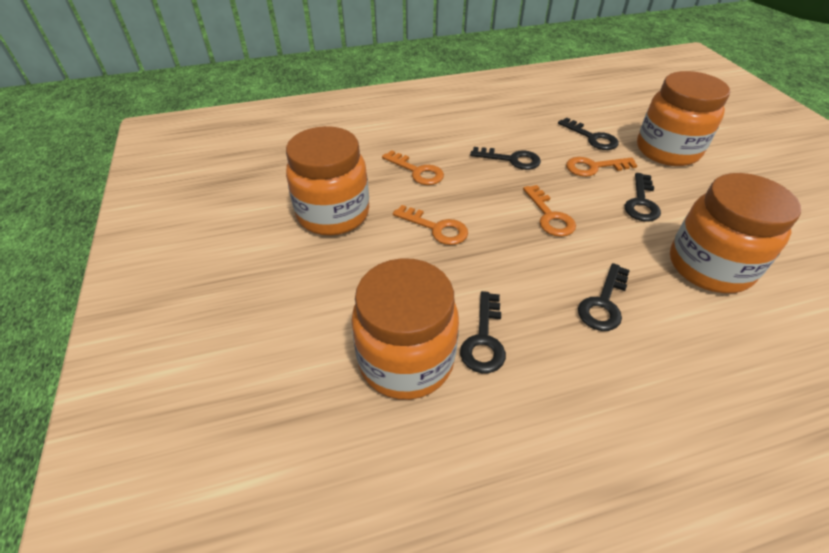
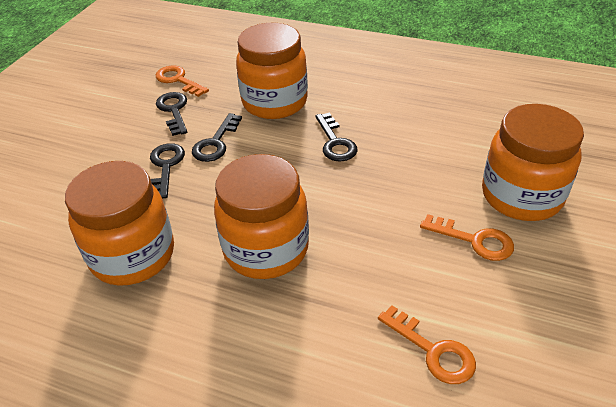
black key: 5 -> 4
orange key: 4 -> 3

